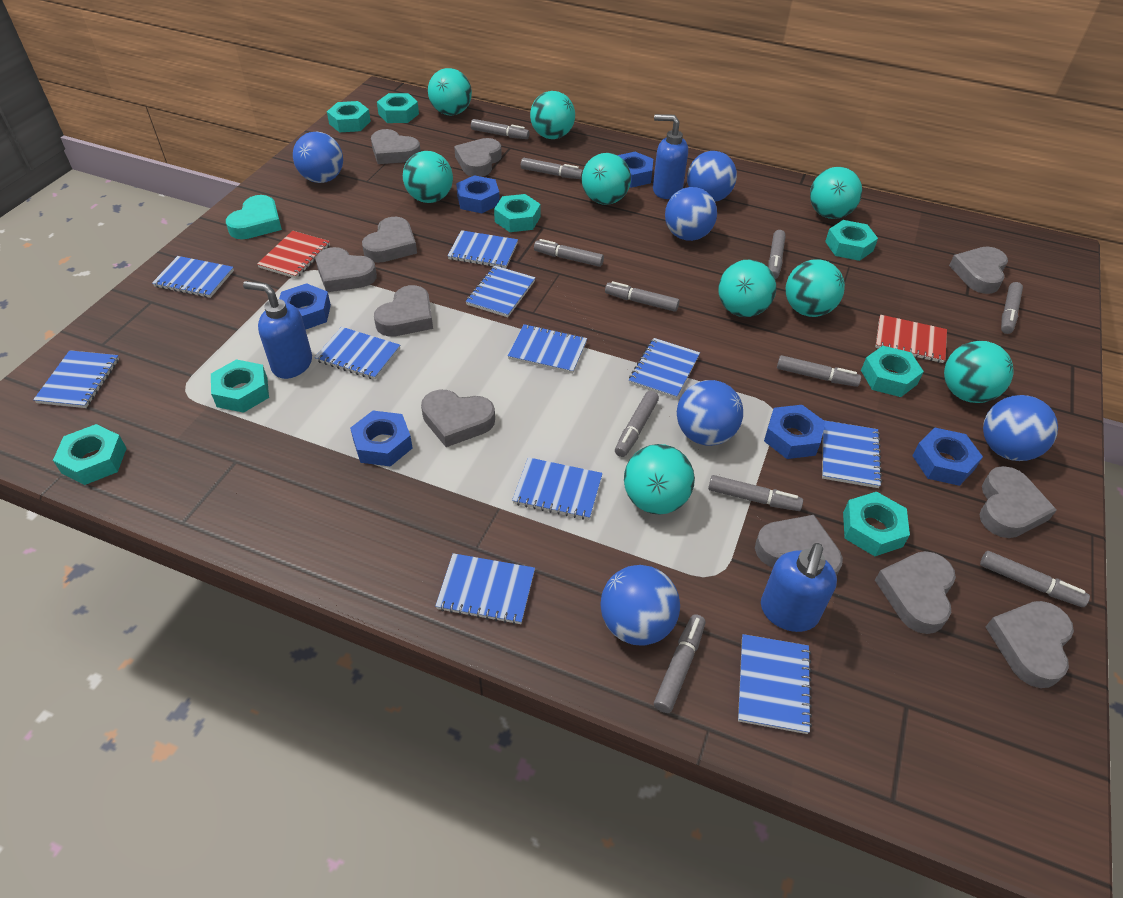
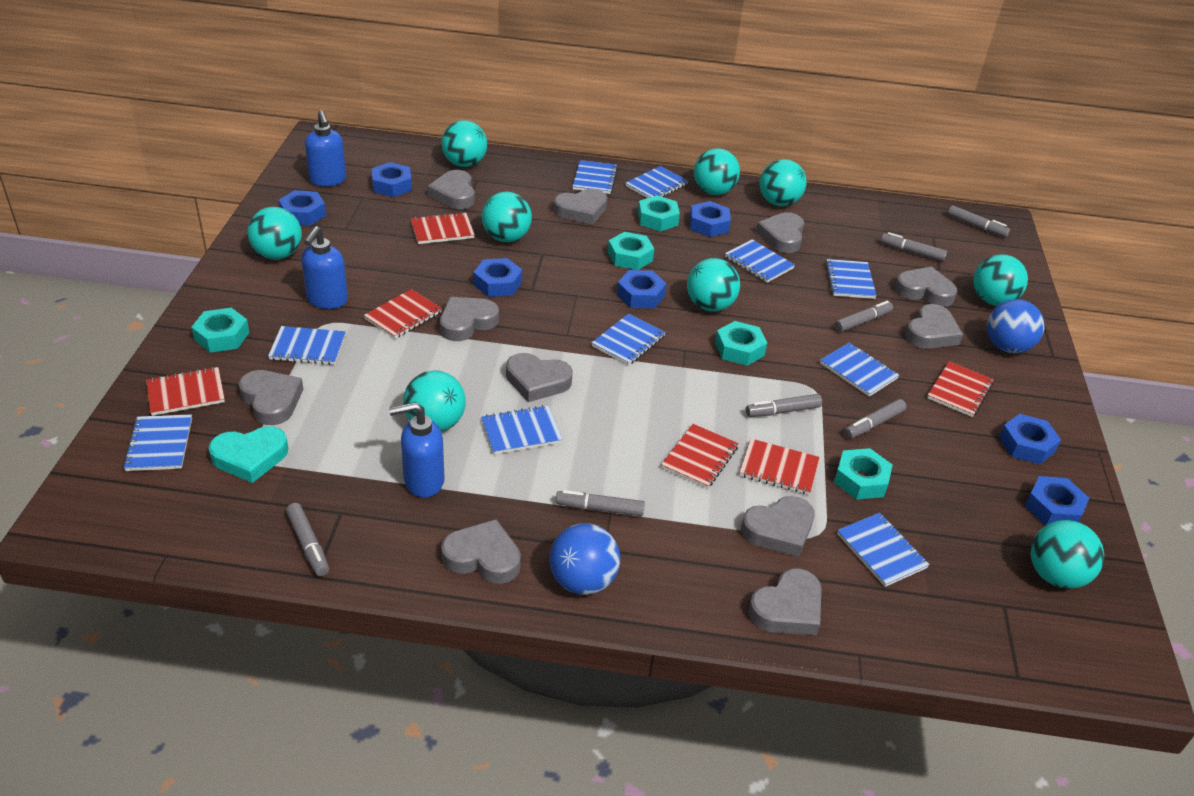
blue ball: 6 -> 2
blue notebook: 11 -> 10
blue nut: 6 -> 7
grey marker: 11 -> 7
red notebook: 2 -> 6
turquoise nut: 8 -> 5

